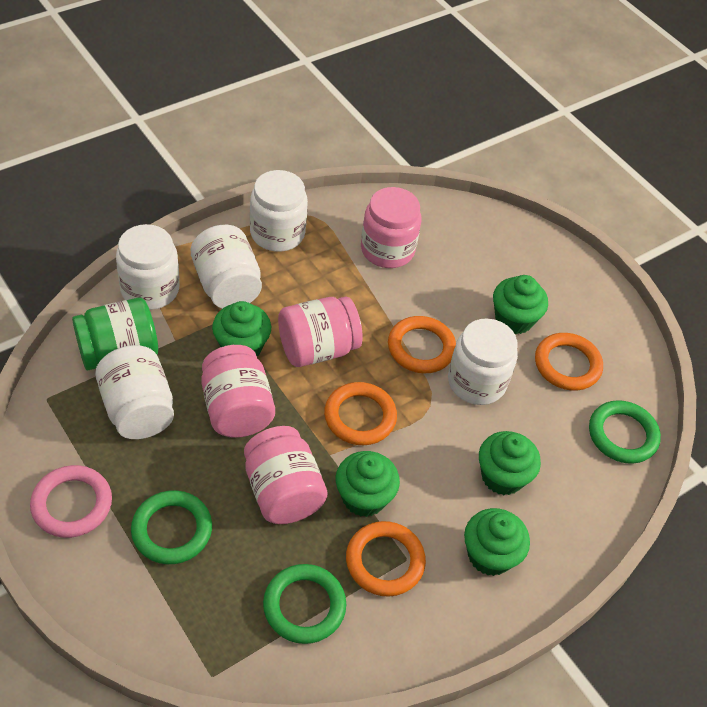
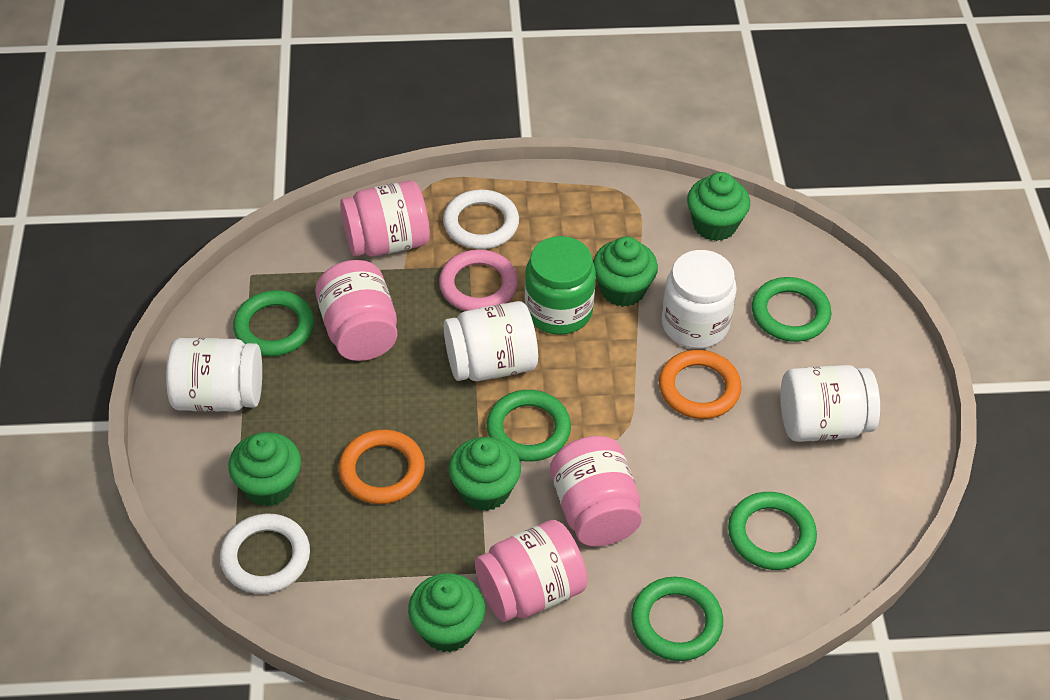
green ring: 3 -> 5
orange ring: 4 -> 2
white jar: 5 -> 4
white ring: 0 -> 2

